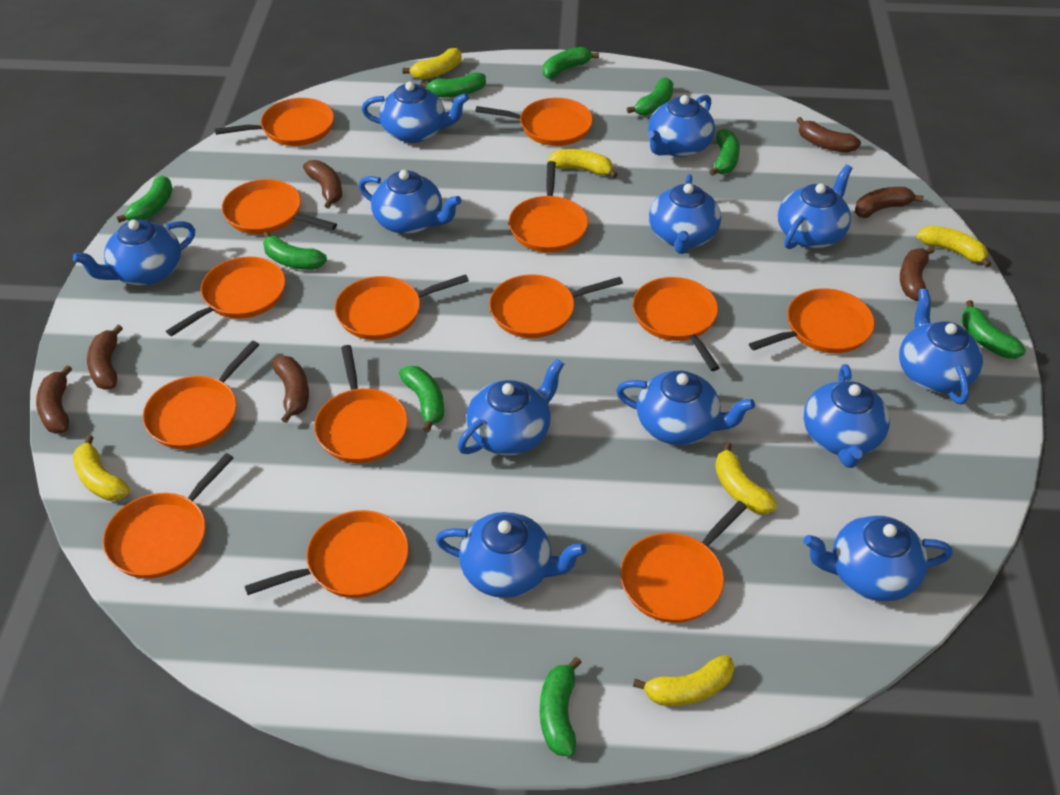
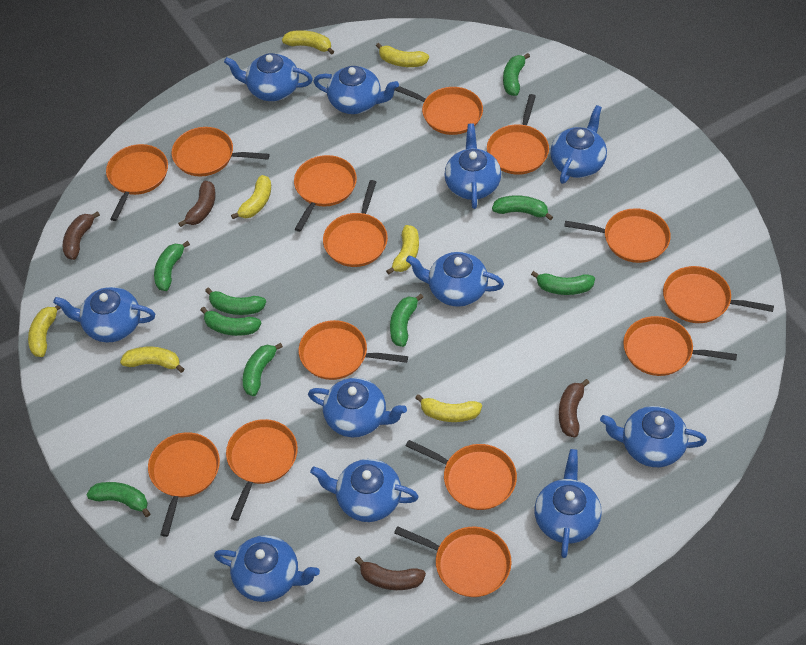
blue teapot: 12 -> 11
brown banana: 7 -> 4
yellow banana: 6 -> 7

